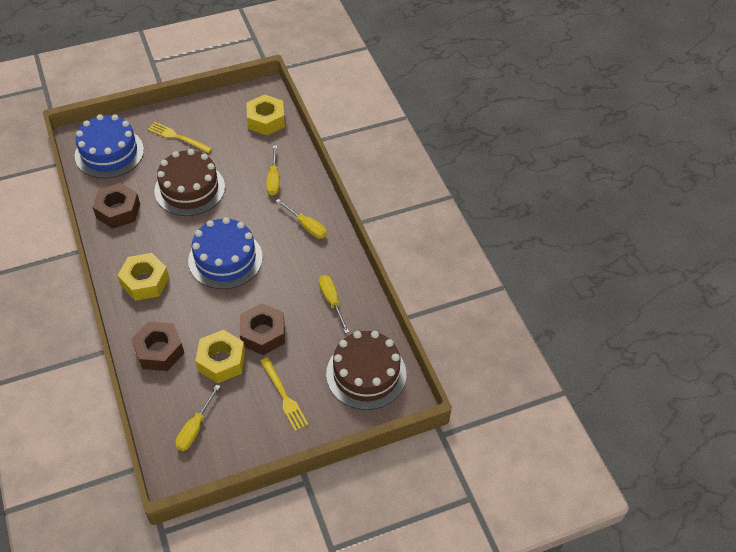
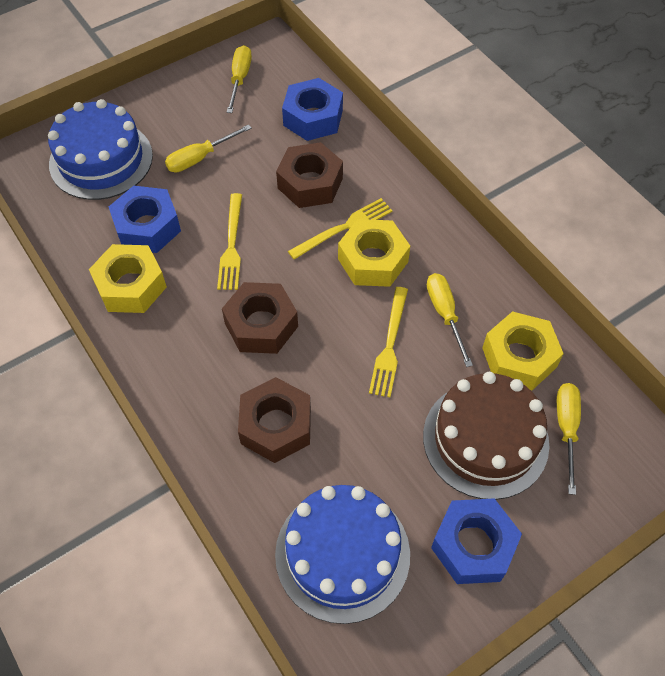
blue nut: 0 -> 3
brown cake: 2 -> 1
yellow fork: 2 -> 3

